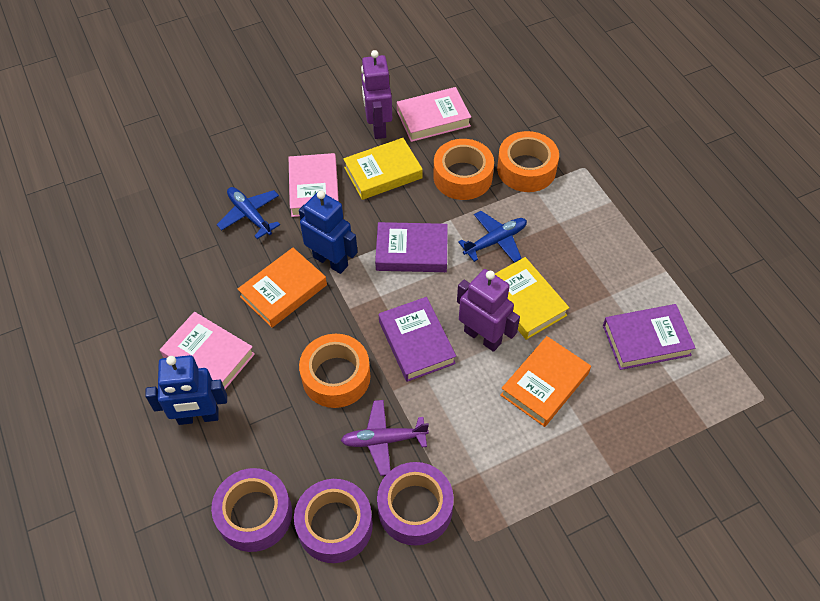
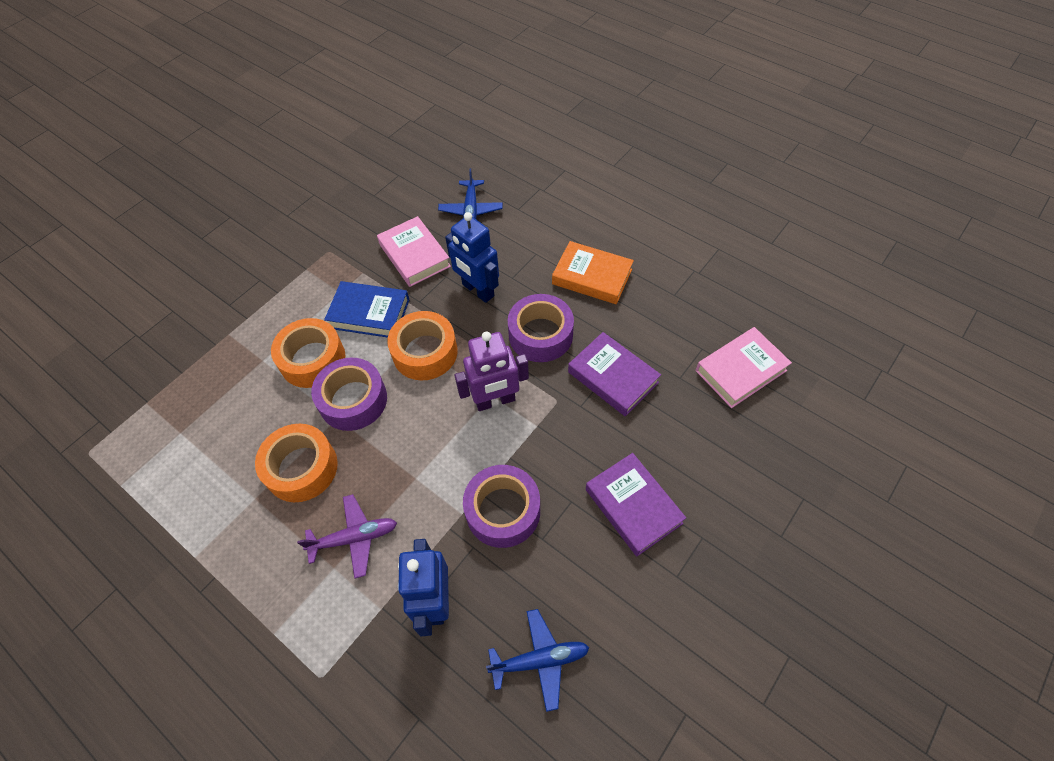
blue book: 0 -> 1
orange book: 2 -> 1
pink book: 3 -> 2
purple book: 3 -> 2
purple robot: 2 -> 1
yellow book: 2 -> 0

